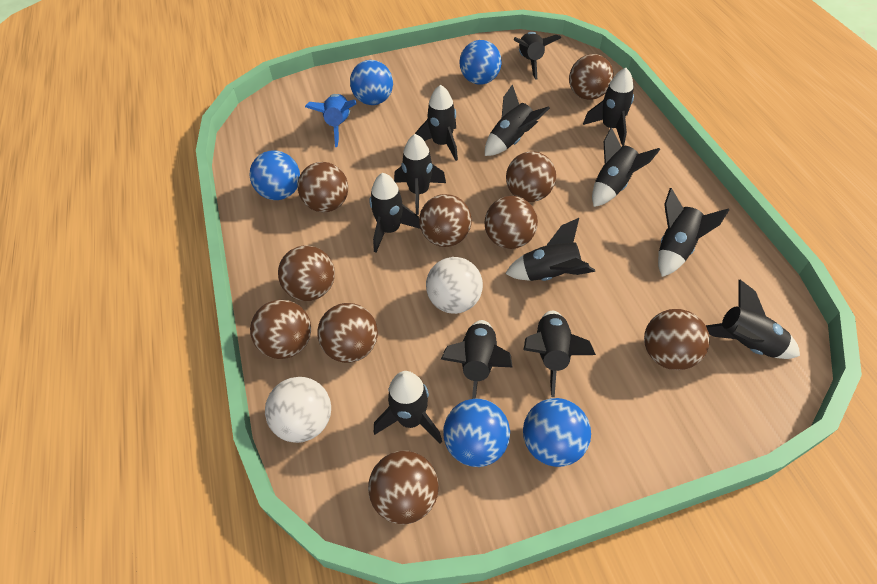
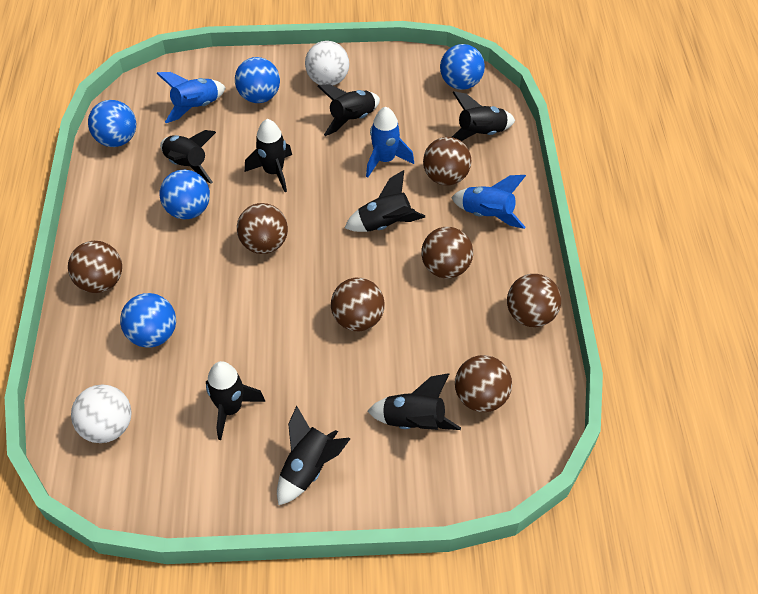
black rocket: 13 -> 8
blue rocket: 1 -> 3
brown ball: 10 -> 7

